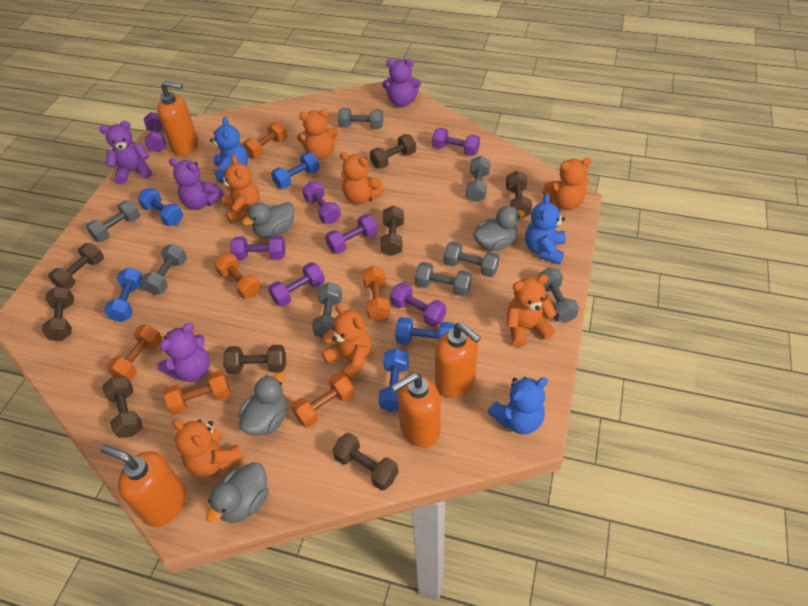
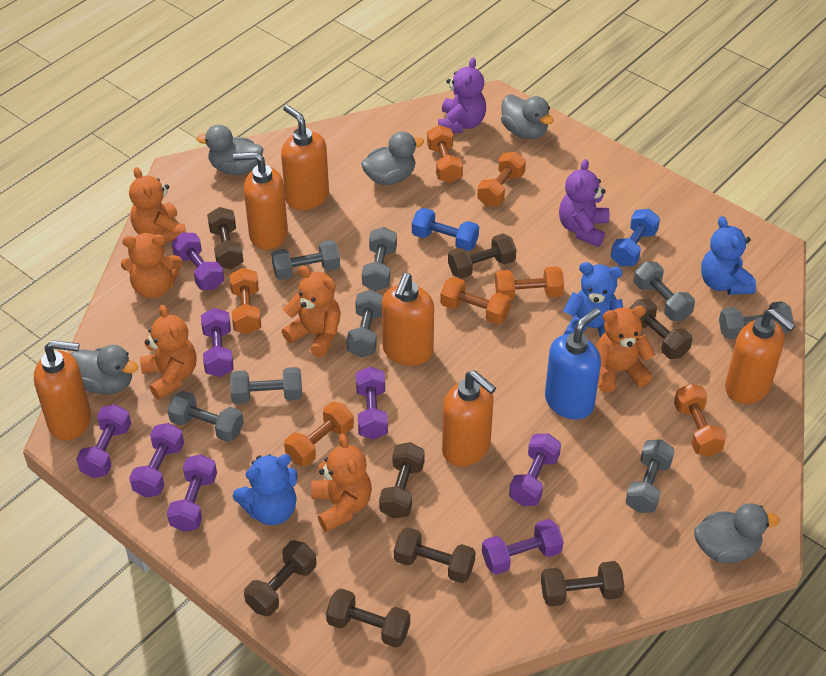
blue dumbbell: 5 -> 2
blue soap dispenser: 0 -> 1
grey duck: 4 -> 5
orange dumbbell: 6 -> 7
orange soap dispenser: 4 -> 6
orange teddy bear: 7 -> 6
purple dumbbell: 7 -> 8
purple teddy bear: 4 -> 2

